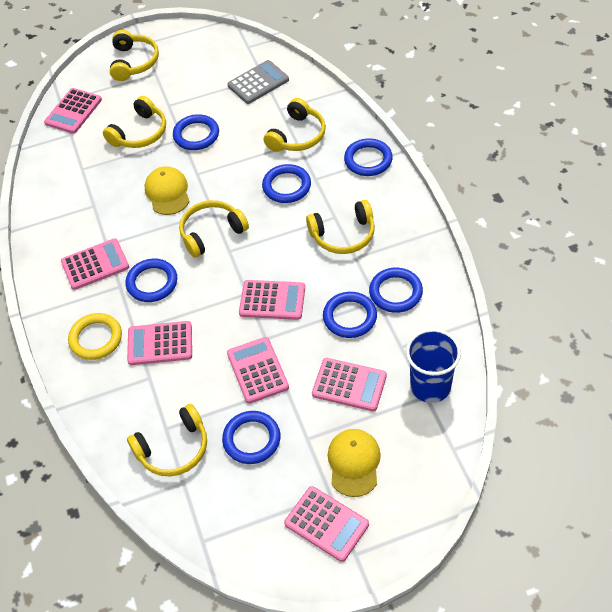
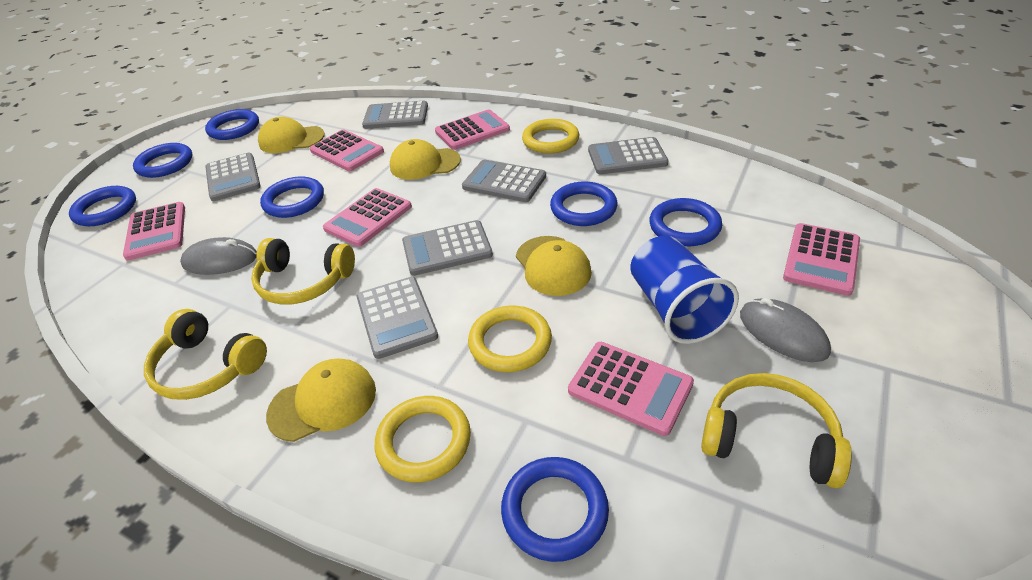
grey calculator: 1 -> 6
grey mouse: 0 -> 2
pink calculator: 7 -> 6
yellow cap: 2 -> 4
yellow headphones: 6 -> 3
yellow ring: 1 -> 3

